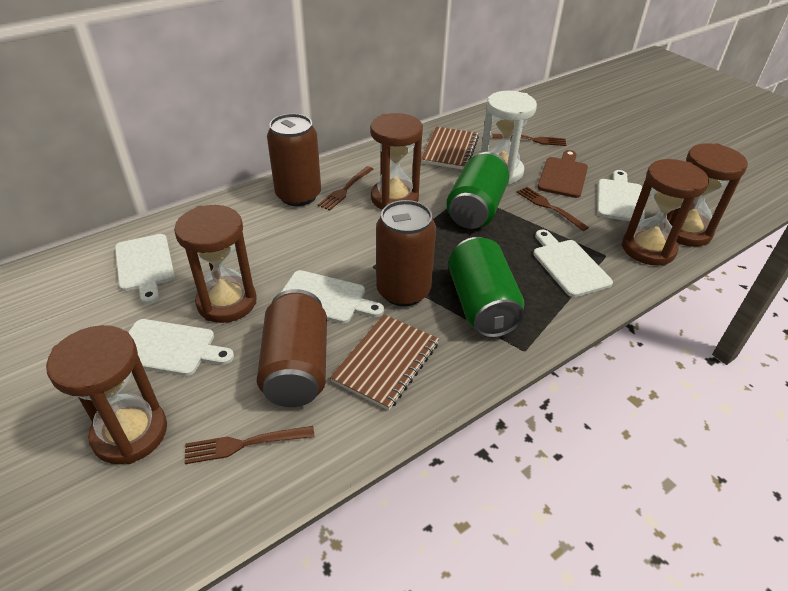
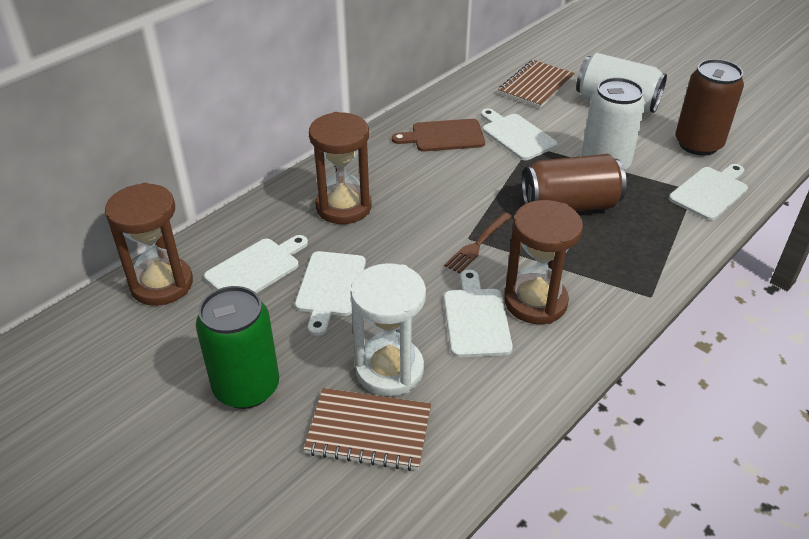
brown can: 3 -> 2
brown fork: 4 -> 1
brown hourglass: 5 -> 3
green can: 2 -> 1
white can: 0 -> 2

